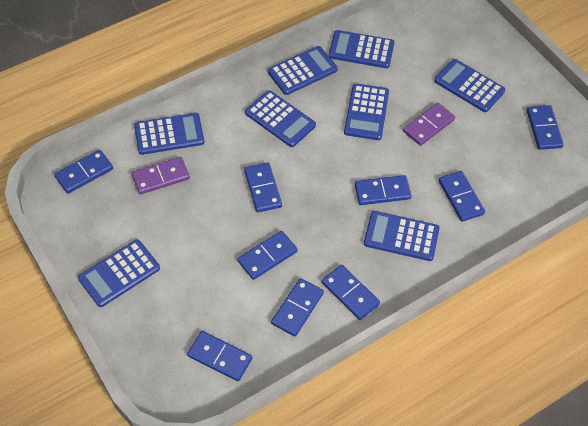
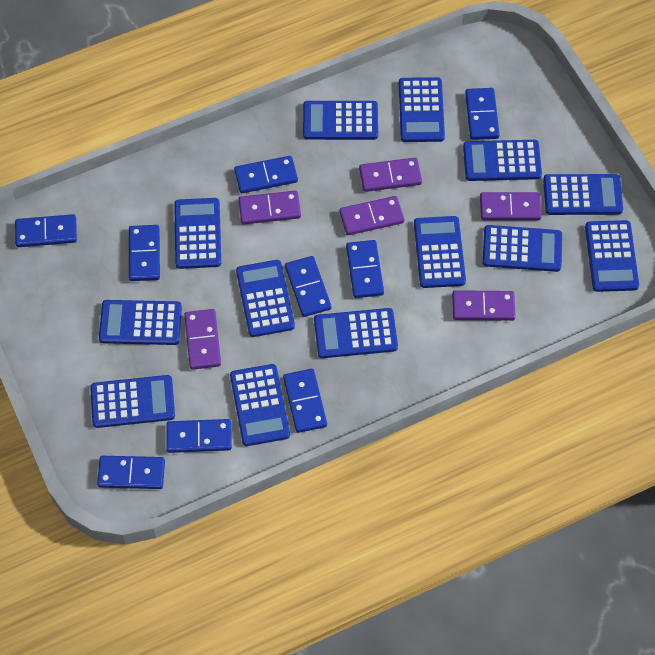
blue calculator: 8 -> 13
purple domino: 2 -> 6

